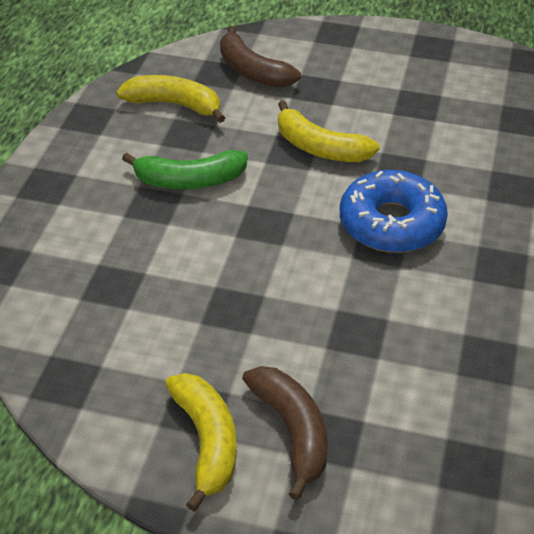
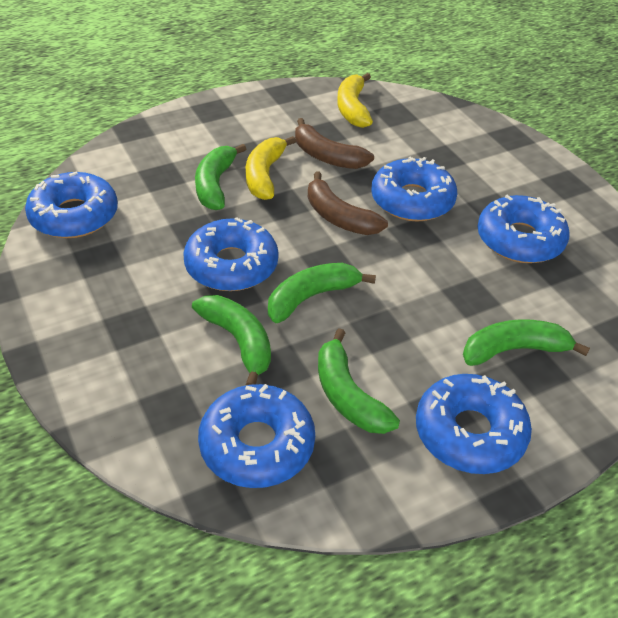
blue donut: 1 -> 6
green banana: 1 -> 5
yellow banana: 3 -> 2

